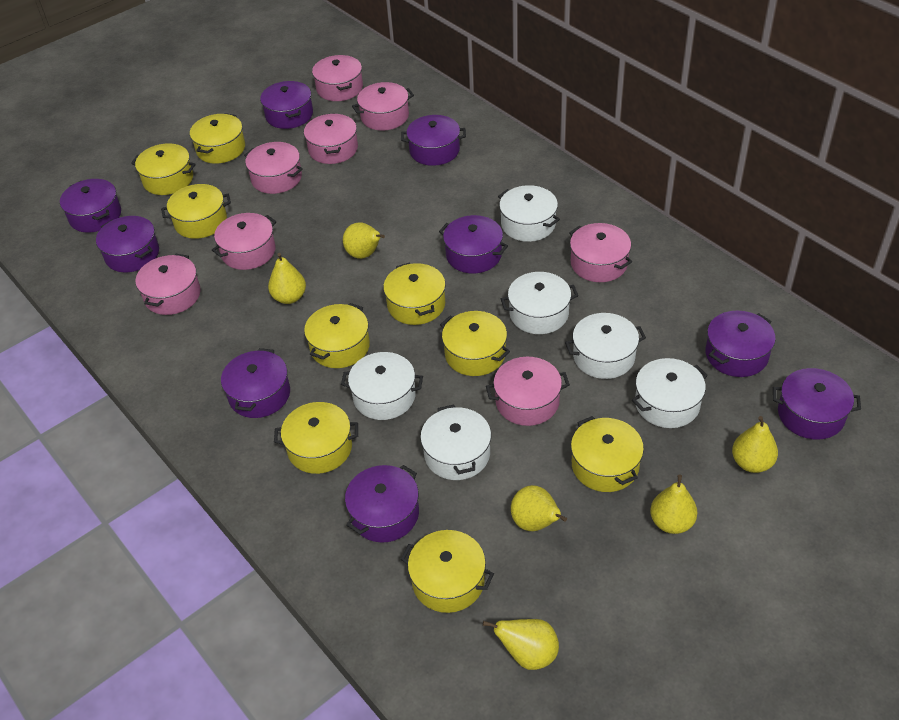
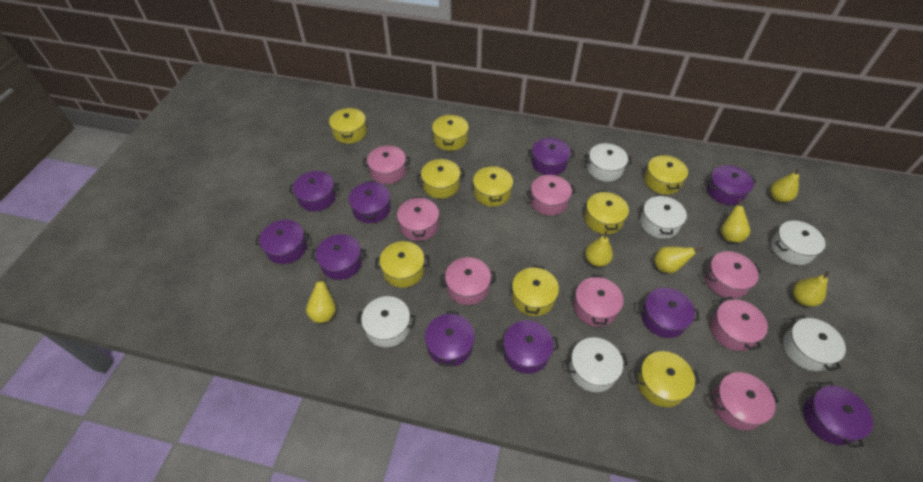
purple pot: 9 -> 10

